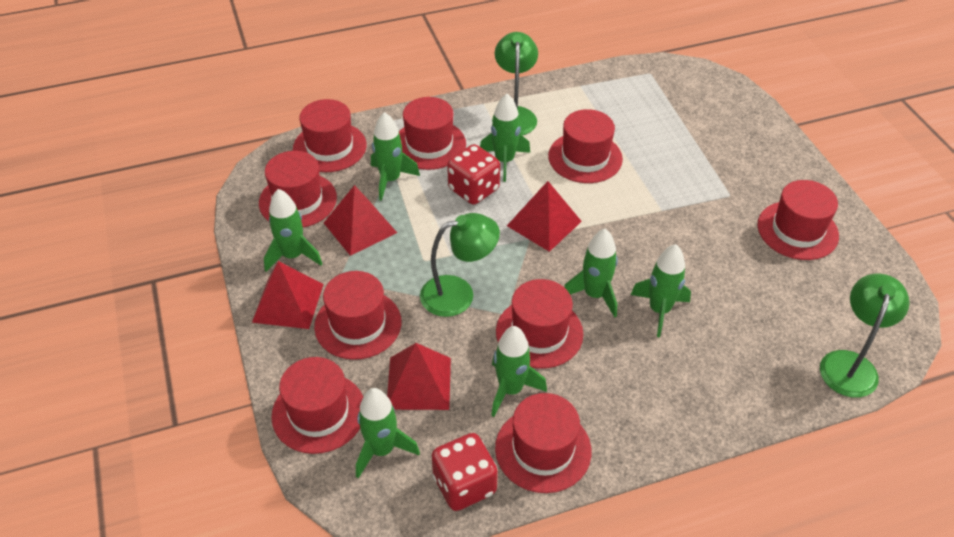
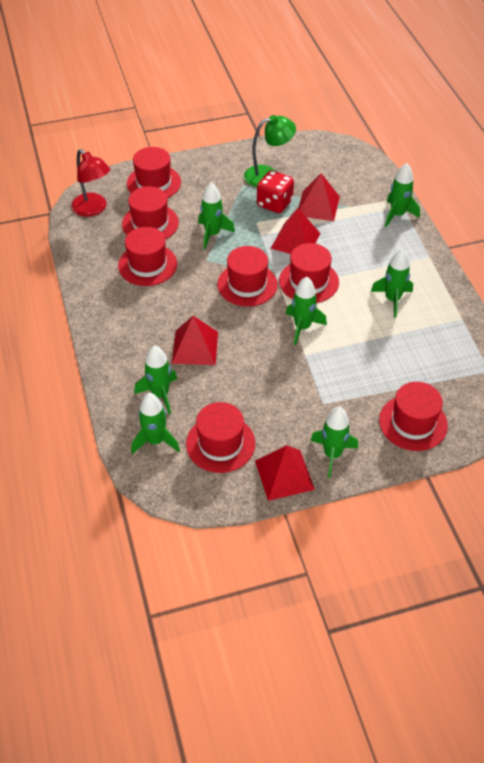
green lamp: 3 -> 1
red dice: 2 -> 1
red hat: 9 -> 7
red lamp: 0 -> 1

